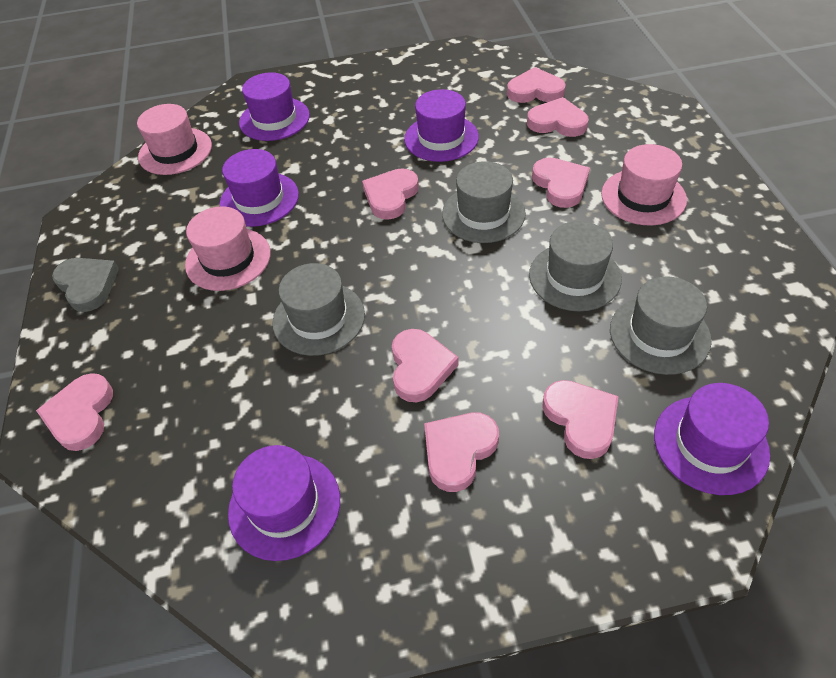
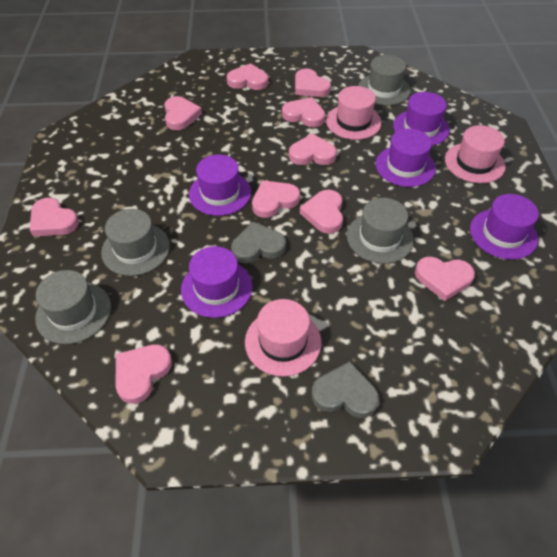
grey heart: 1 -> 2
pink heart: 8 -> 10

